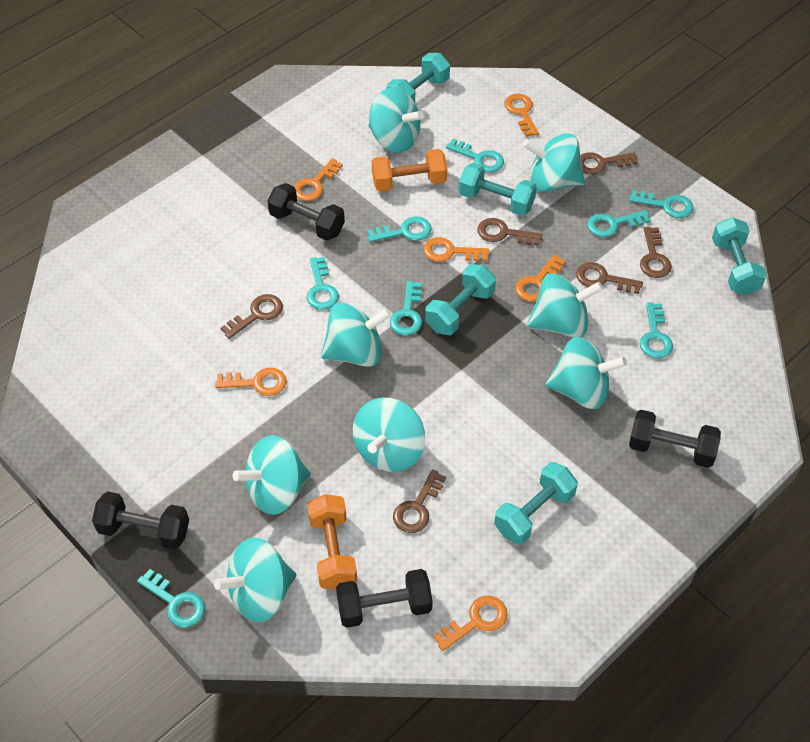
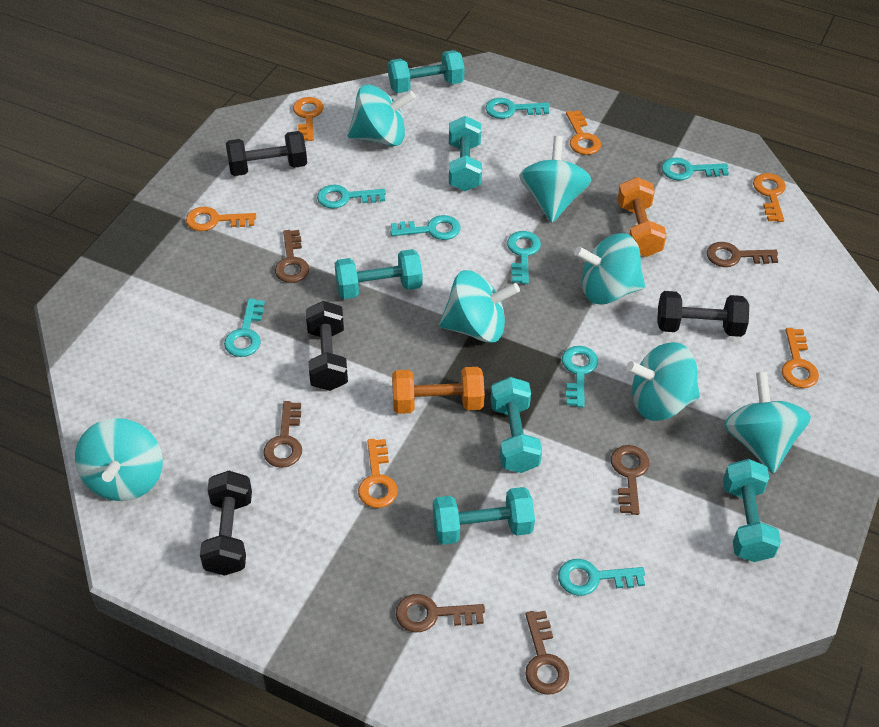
turquoise dumbbell: 5 -> 6
turquoise spinning top: 8 -> 7

